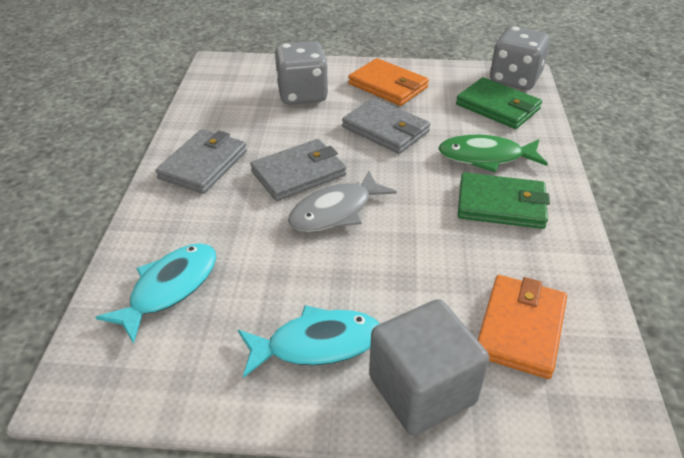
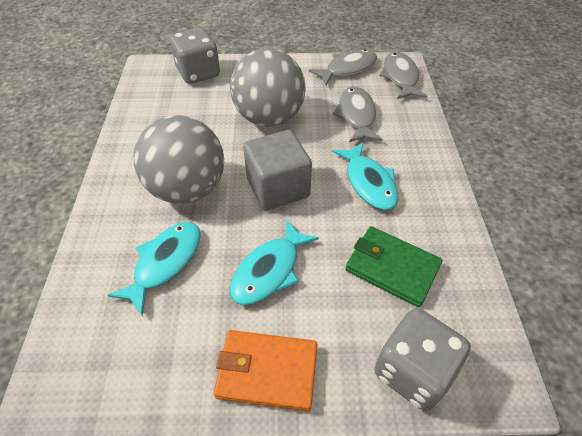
green fish: 1 -> 0
green wallet: 2 -> 1
grey ball: 0 -> 2
grey fish: 1 -> 3
grey wallet: 3 -> 0
orange wallet: 2 -> 1
turquoise fish: 2 -> 3

